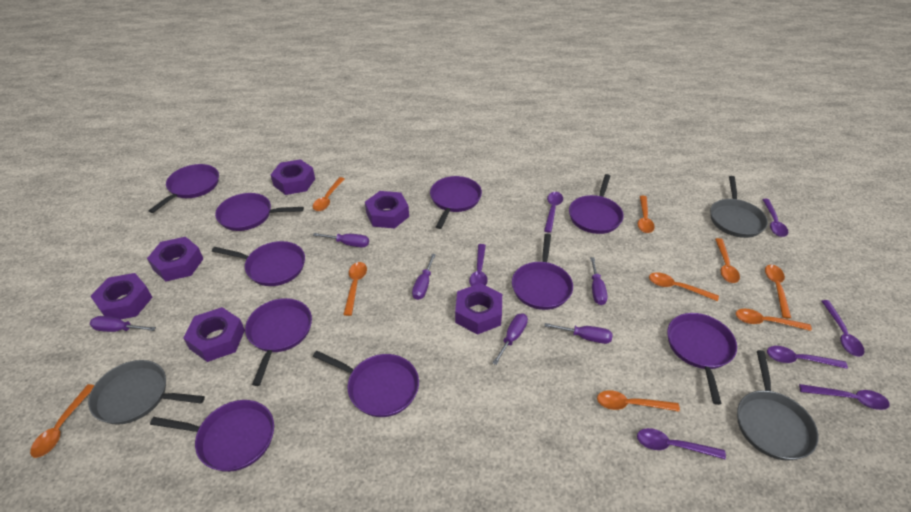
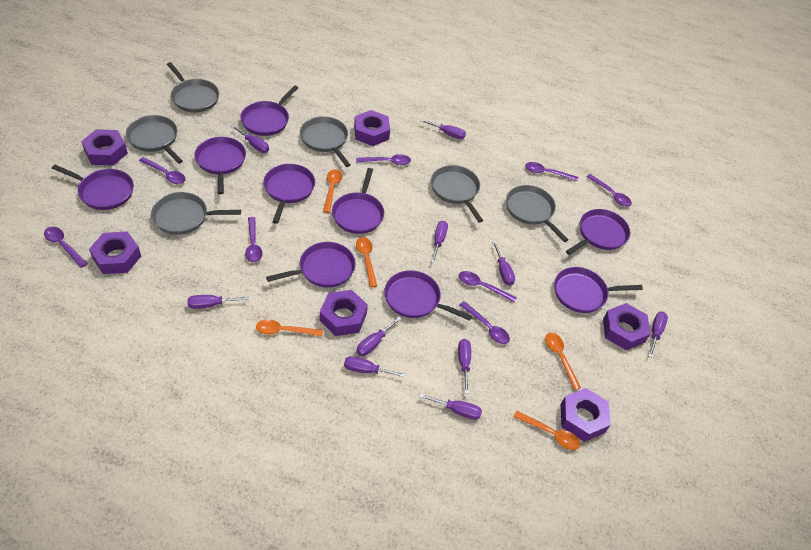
grey pan: 3 -> 6
orange spoon: 9 -> 5
purple pan: 10 -> 9
purple screwdriver: 6 -> 10
purple spoon: 7 -> 8

